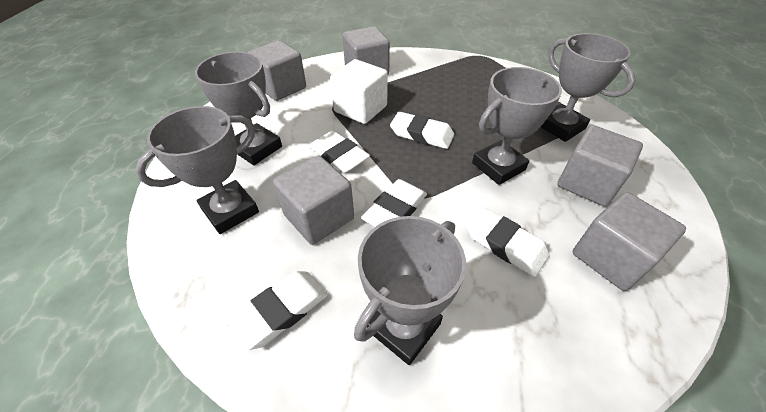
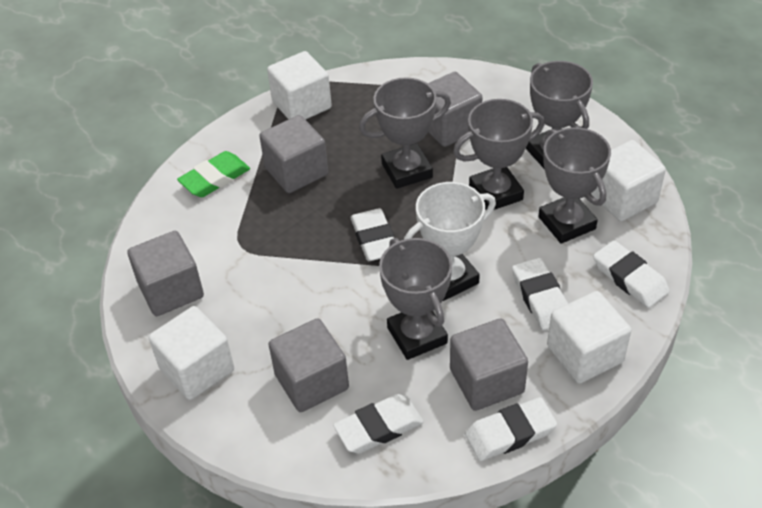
green eraser: 0 -> 1
white cube: 1 -> 4
white trophy: 0 -> 1

